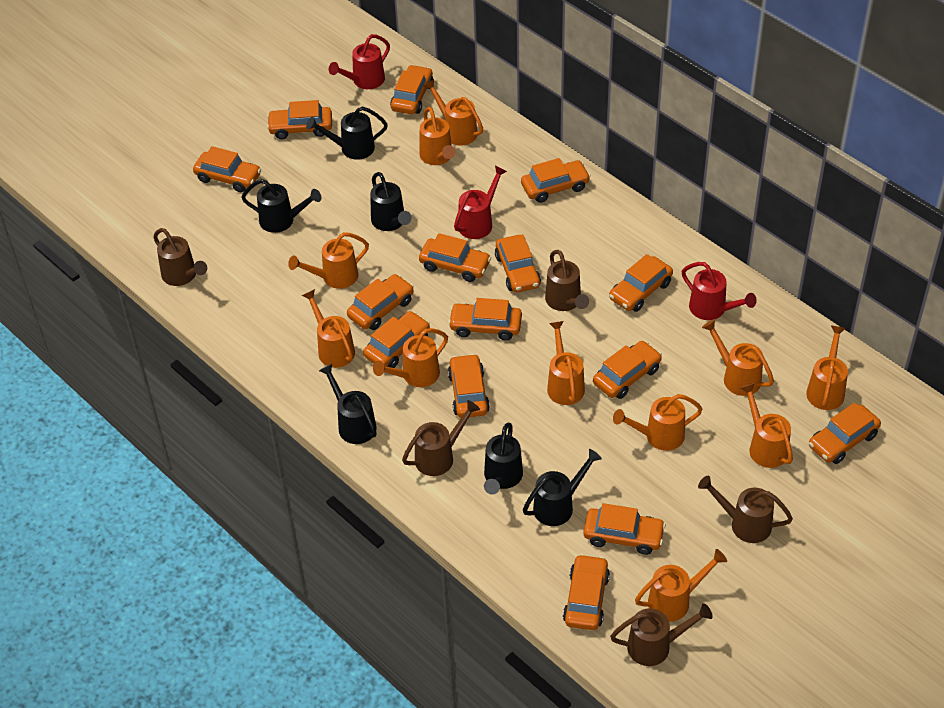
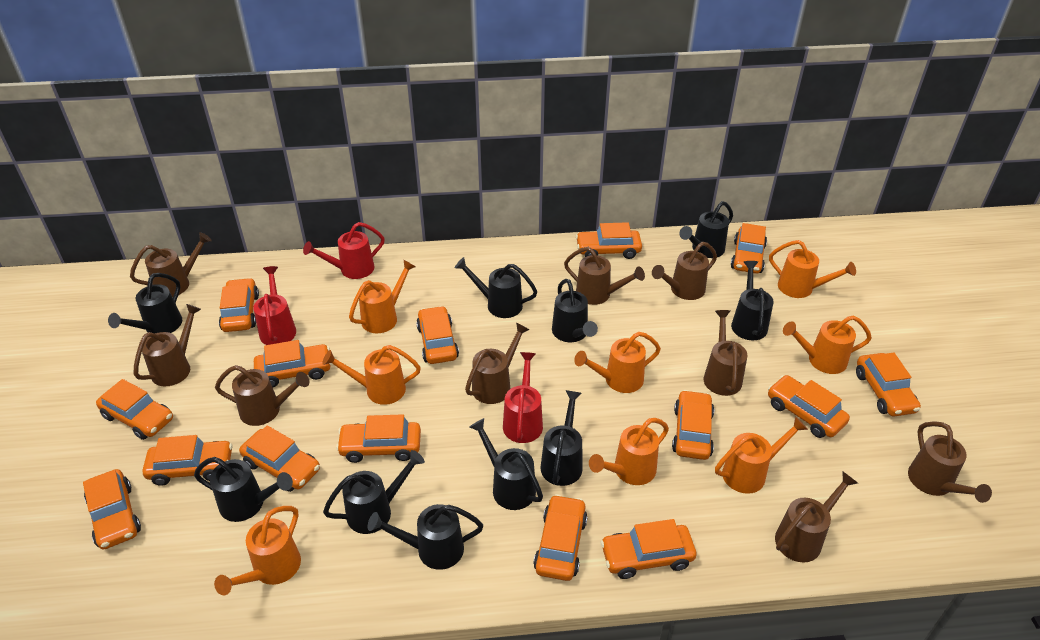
black watering can: 6 -> 10
brown watering can: 5 -> 9
orange watering can: 11 -> 8

